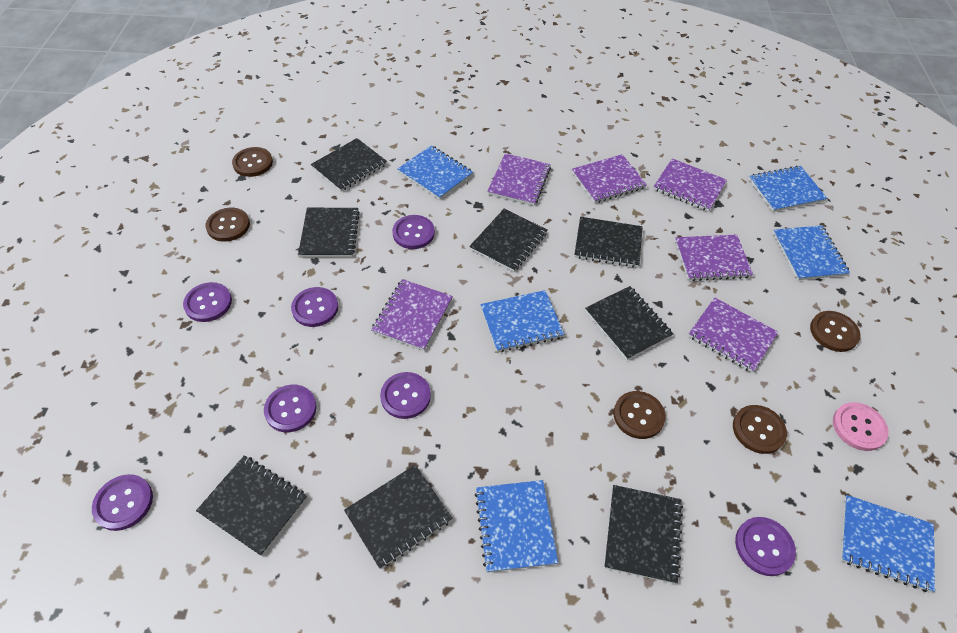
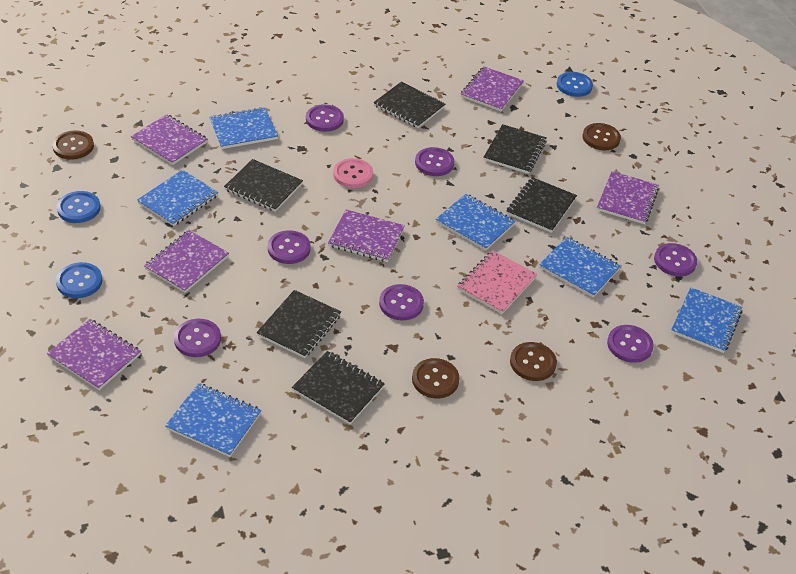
black notebook: 8 -> 6
blue button: 0 -> 3
brown button: 5 -> 4
pink notebook: 0 -> 1

